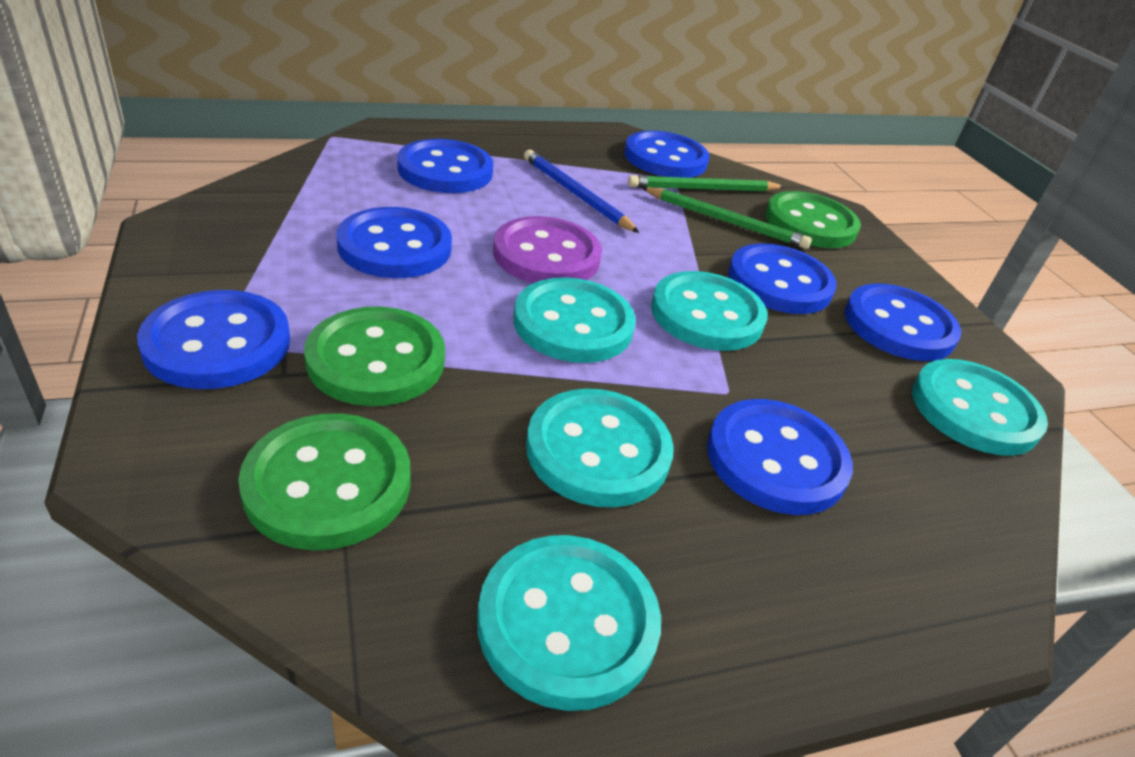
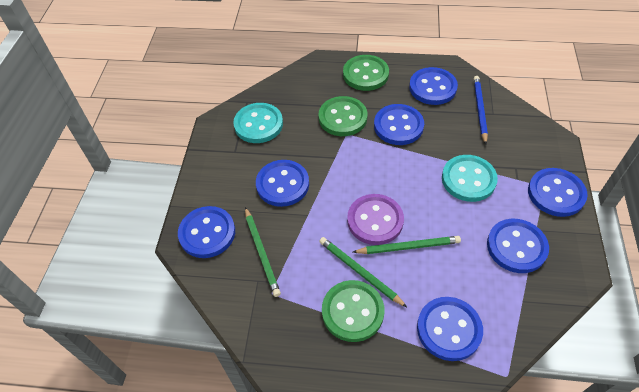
green pencil: 2 -> 3
turquoise button: 5 -> 2

